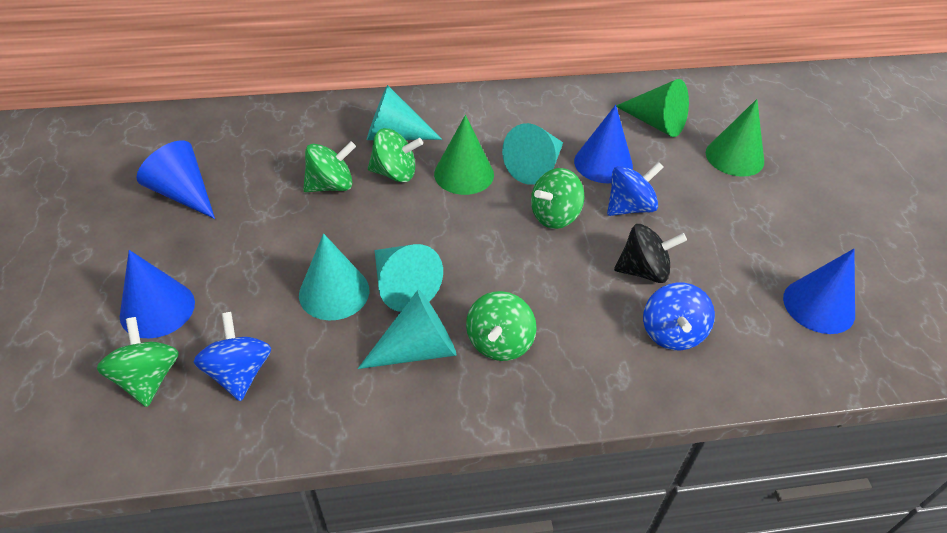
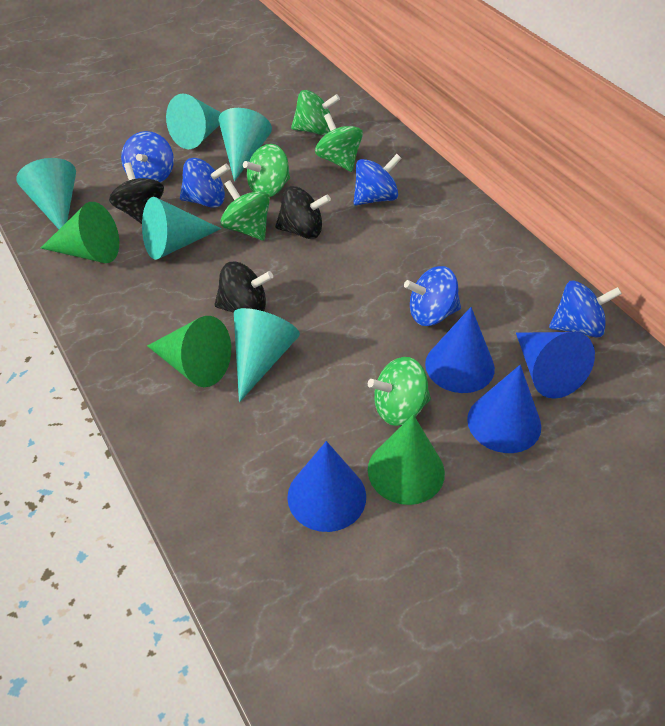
black spinning top: 1 -> 3
blue spinning top: 3 -> 5

